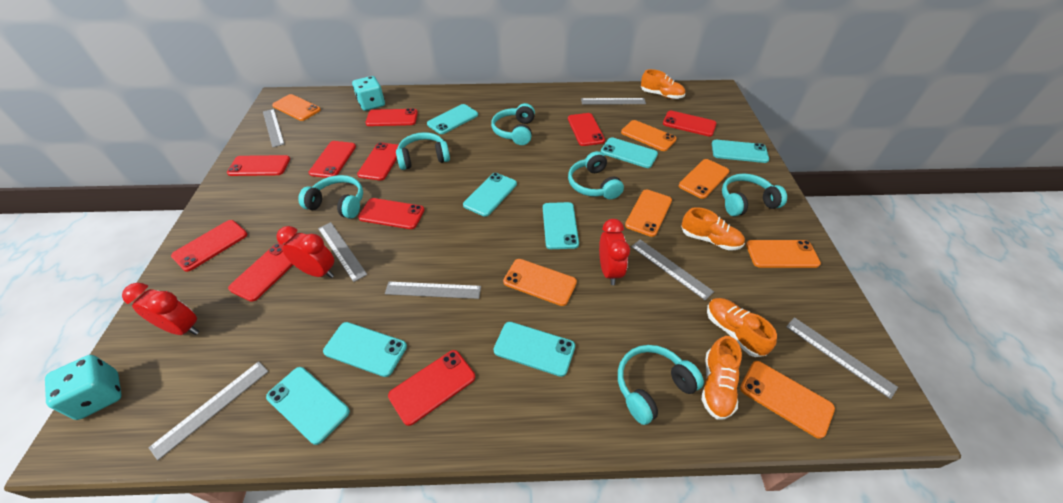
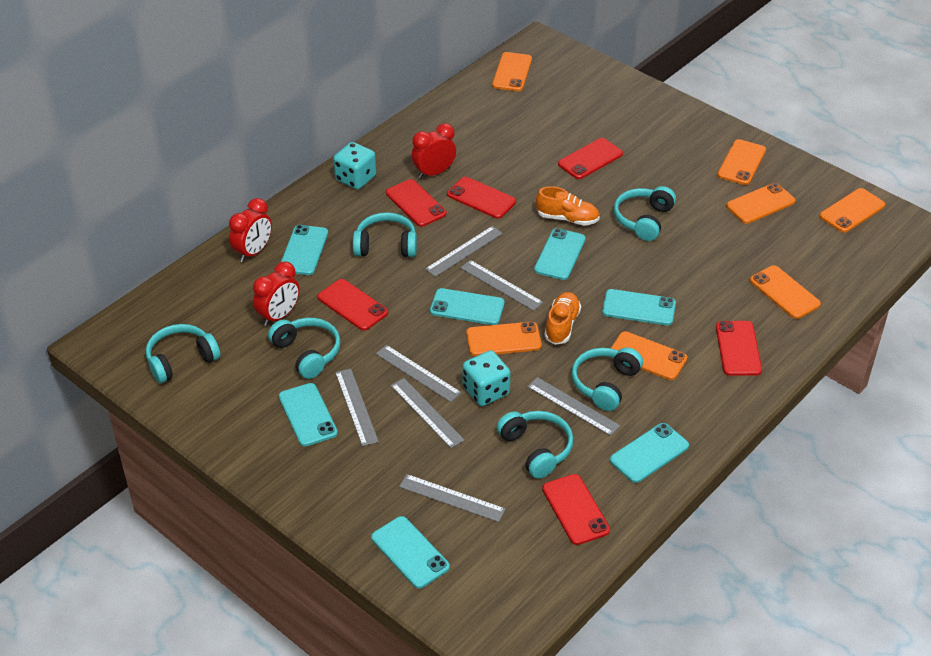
orange shoe: 4 -> 2
red phone: 10 -> 6
turquoise phone: 8 -> 7

